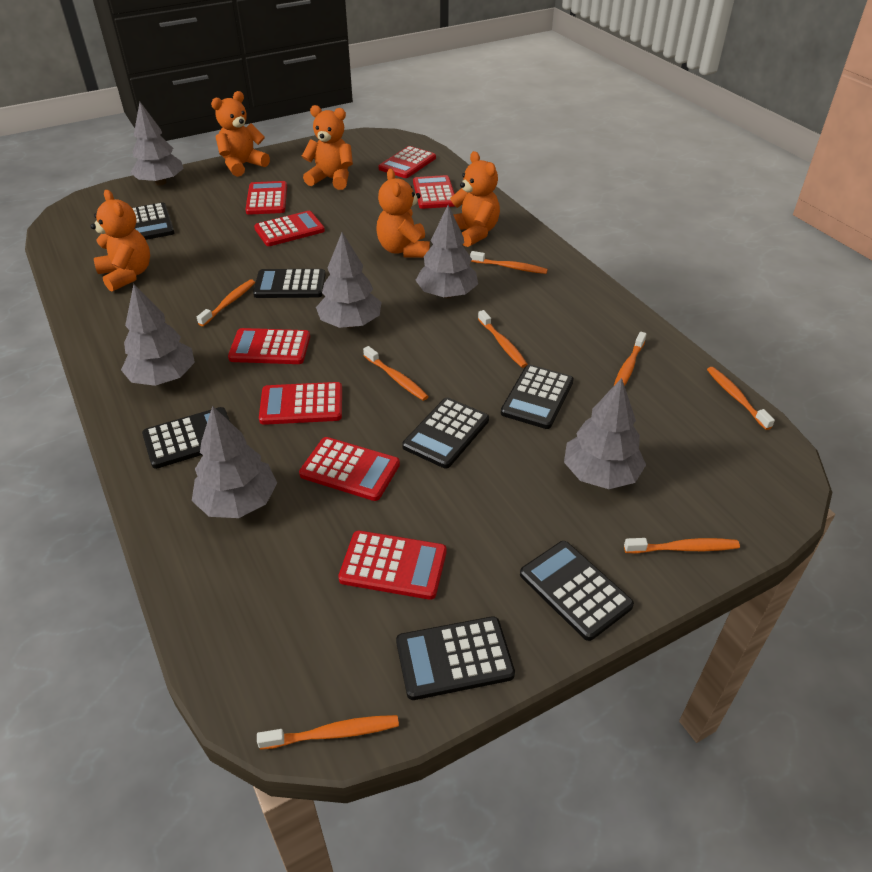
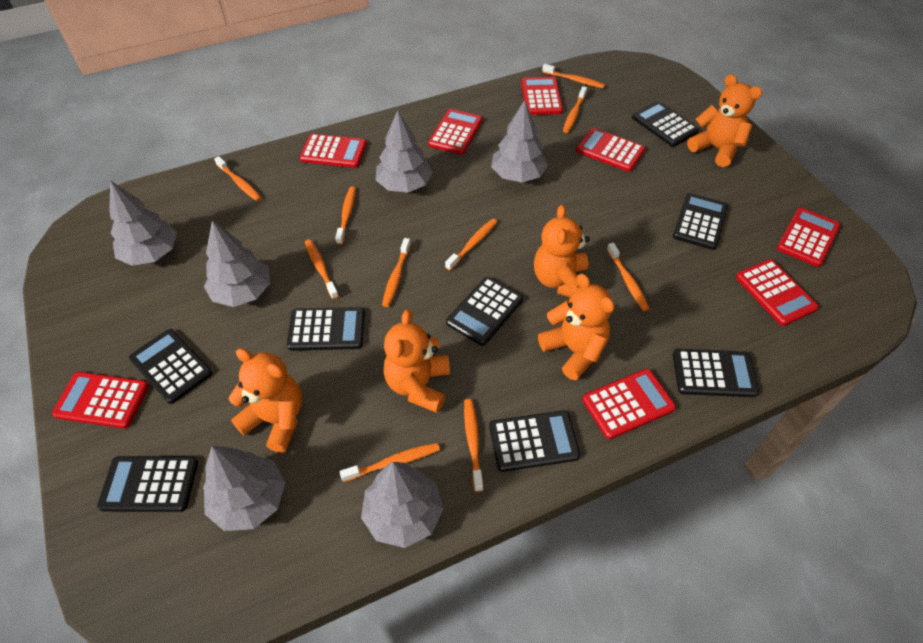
black calculator: 7 -> 8
orange toothbrush: 8 -> 10

